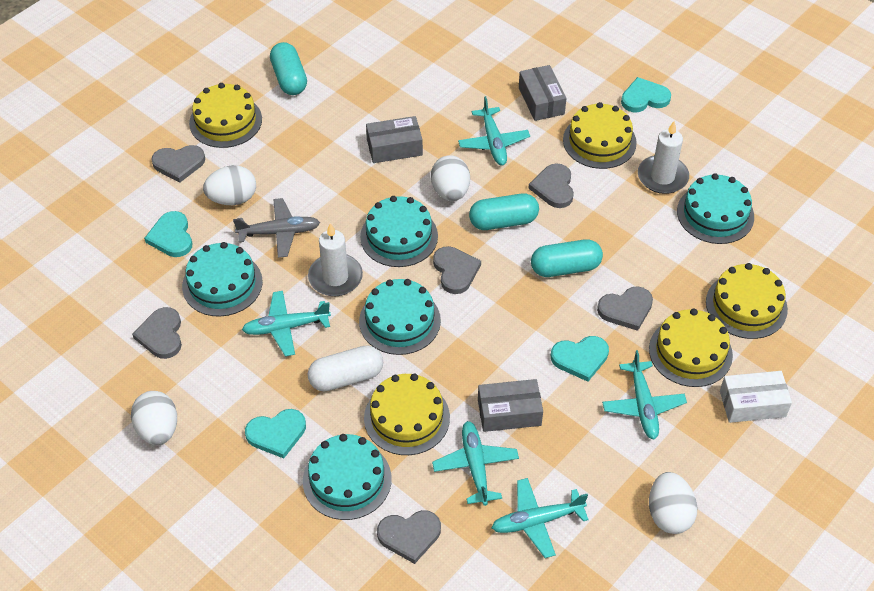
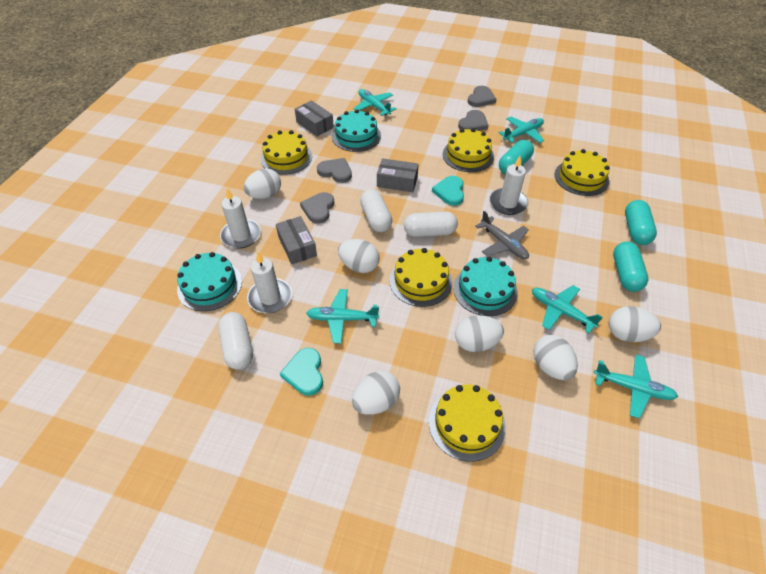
grey heart: 6 -> 4
turquoise cake: 5 -> 3
turquoise heart: 4 -> 2
white box: 1 -> 0
white candle: 2 -> 3
white capsule: 1 -> 3
white egg: 4 -> 6

